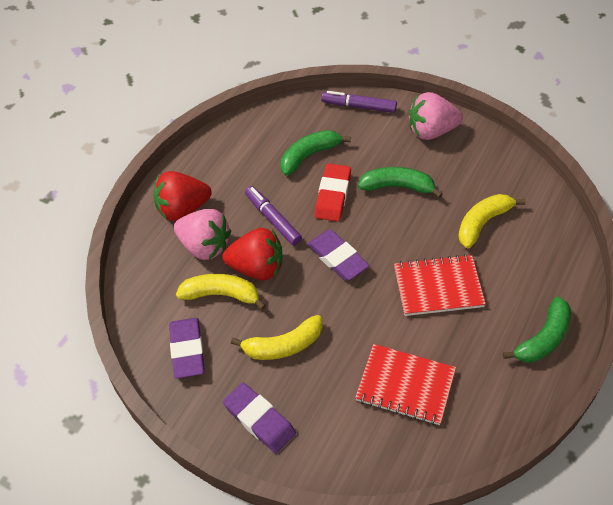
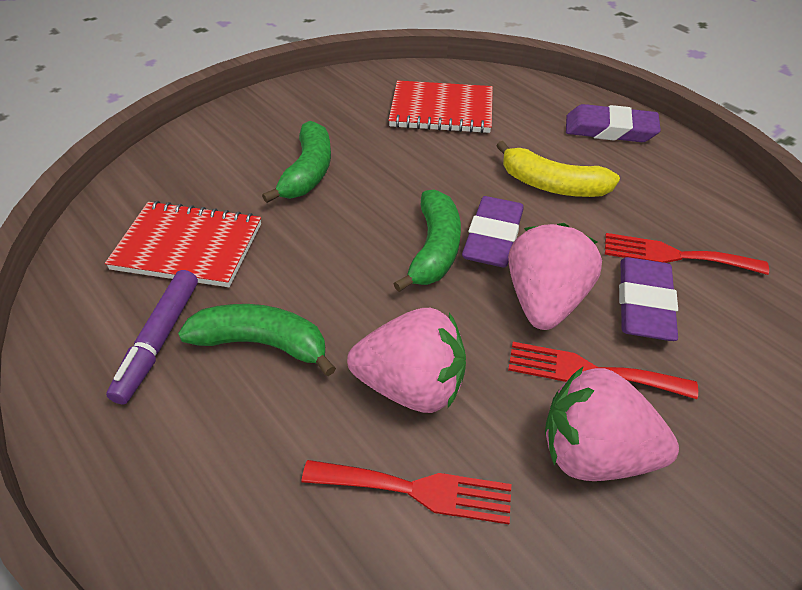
pink strawberry: 2 -> 3
purple marker: 2 -> 1
red eraser: 1 -> 0
red fork: 0 -> 3
red strawberry: 2 -> 0
yellow banana: 3 -> 1

